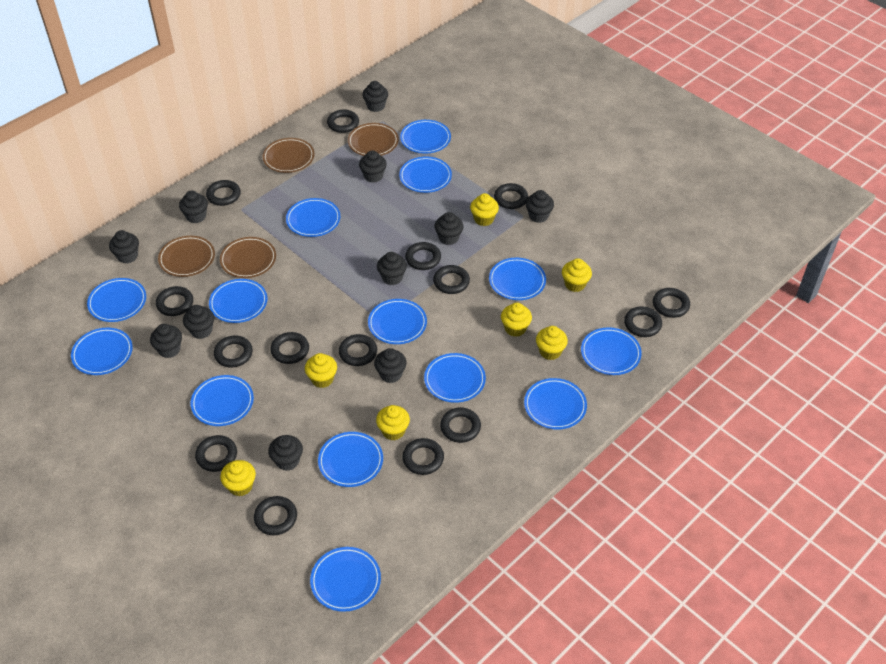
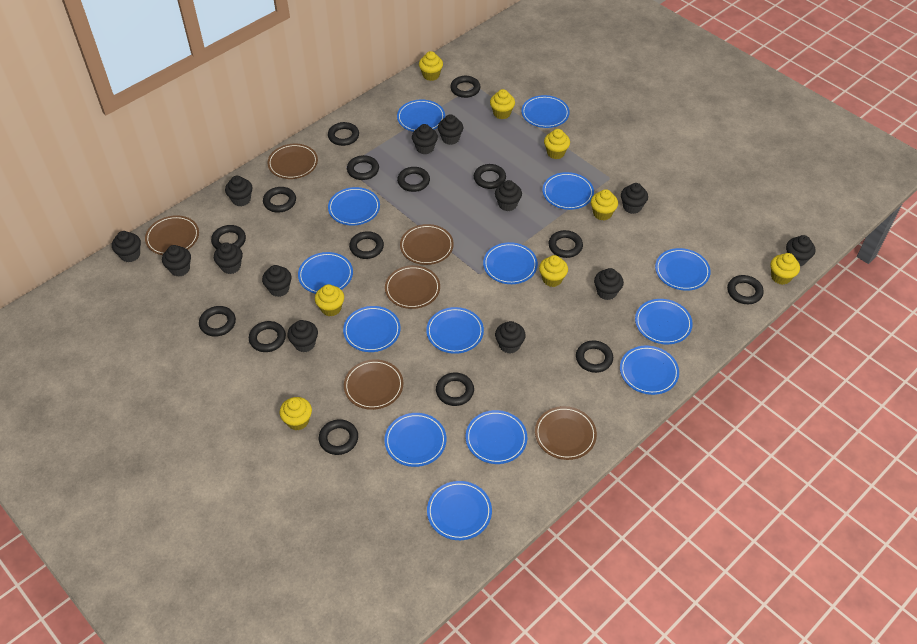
black cupcake: 11 -> 13
brown plate: 4 -> 6
yellow cupcake: 7 -> 8

